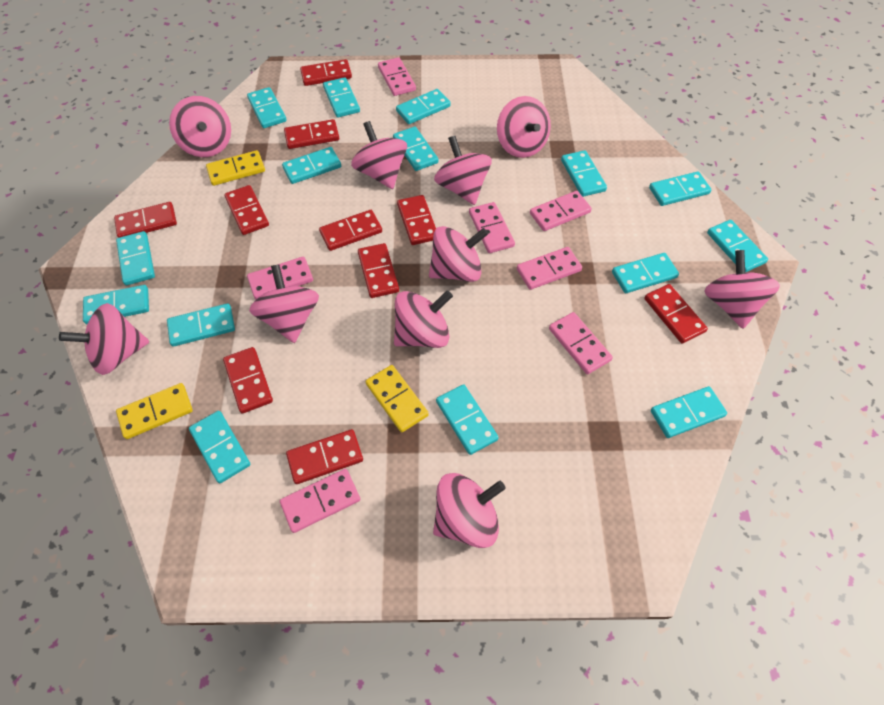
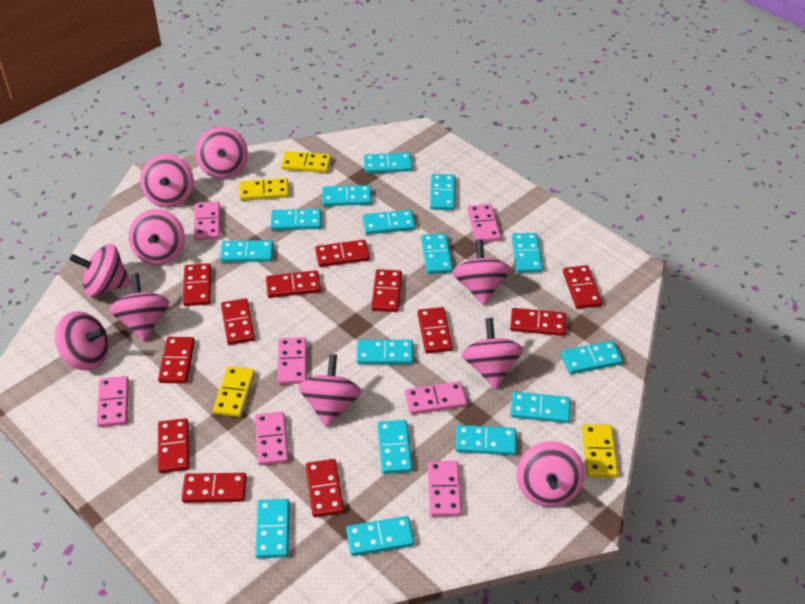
red domino: 10 -> 12
yellow domino: 3 -> 4

